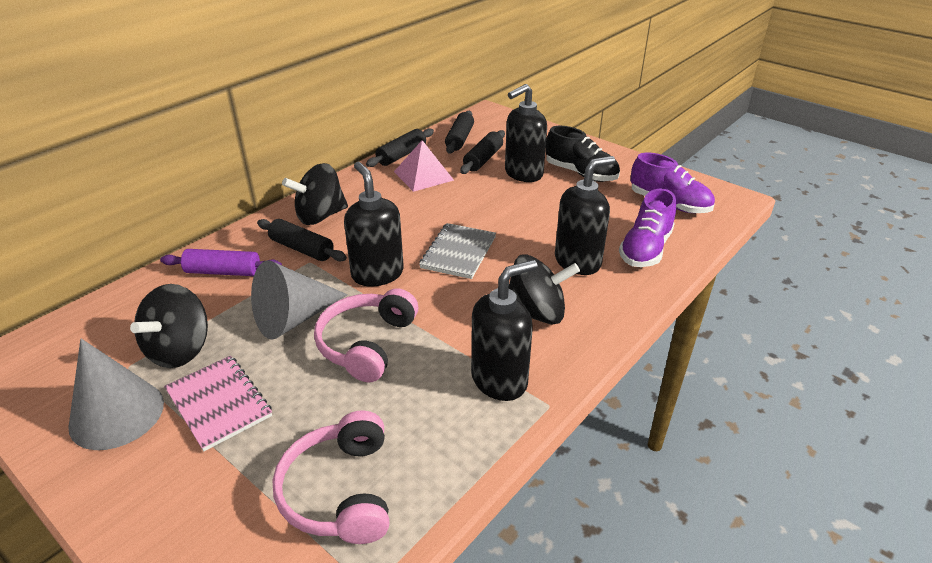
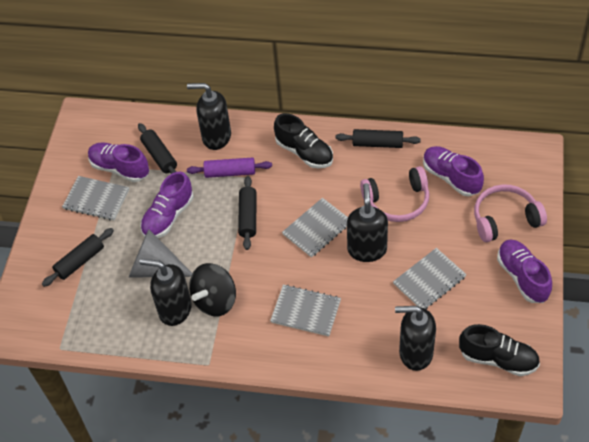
black shoe: 1 -> 2
black spinning top: 3 -> 1
grey cone: 2 -> 1
grey notebook: 1 -> 4
pink notebook: 1 -> 0
pink pyramid: 1 -> 0
purple shoe: 2 -> 4

